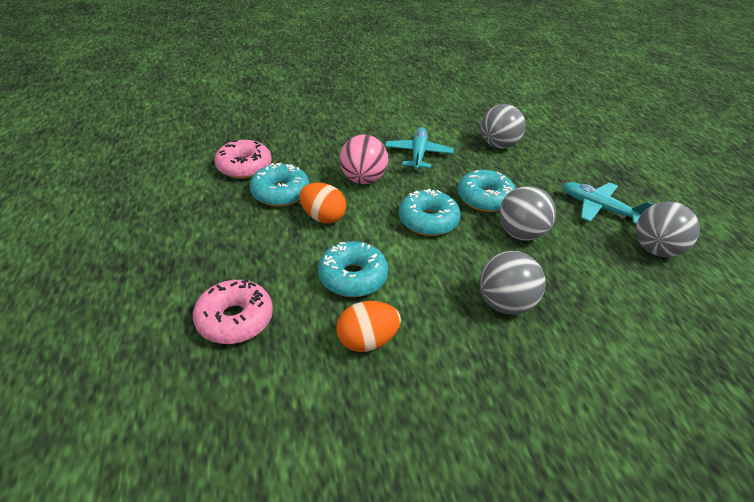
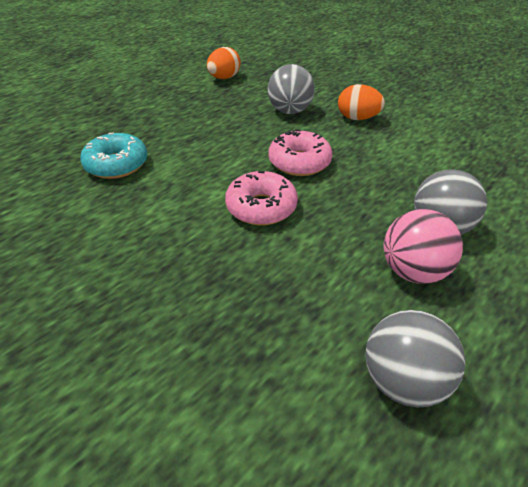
grey ball: 4 -> 3
turquoise donut: 4 -> 1
turquoise plane: 2 -> 0

